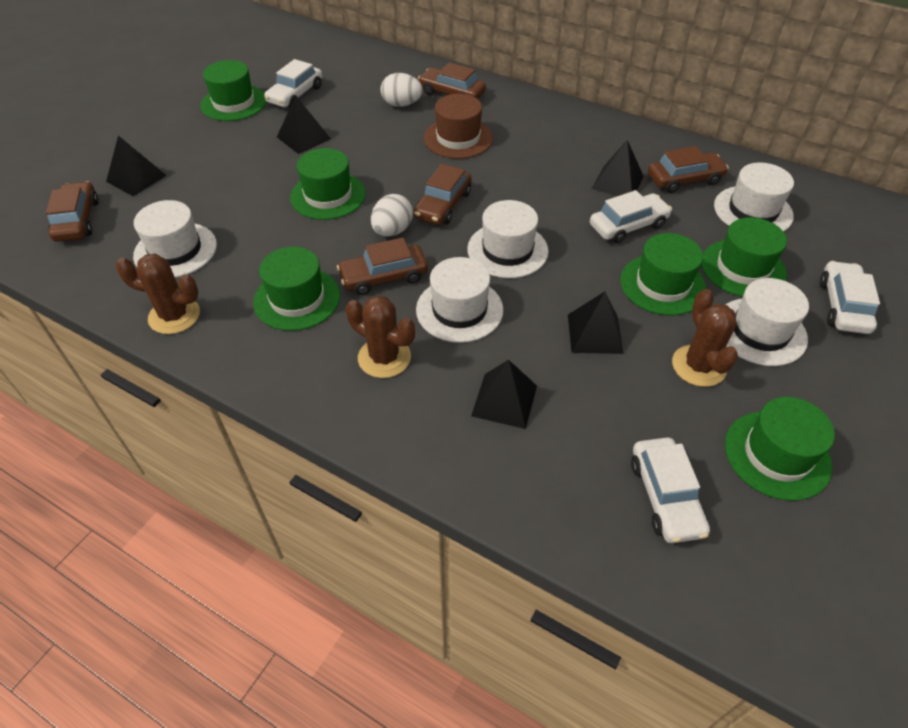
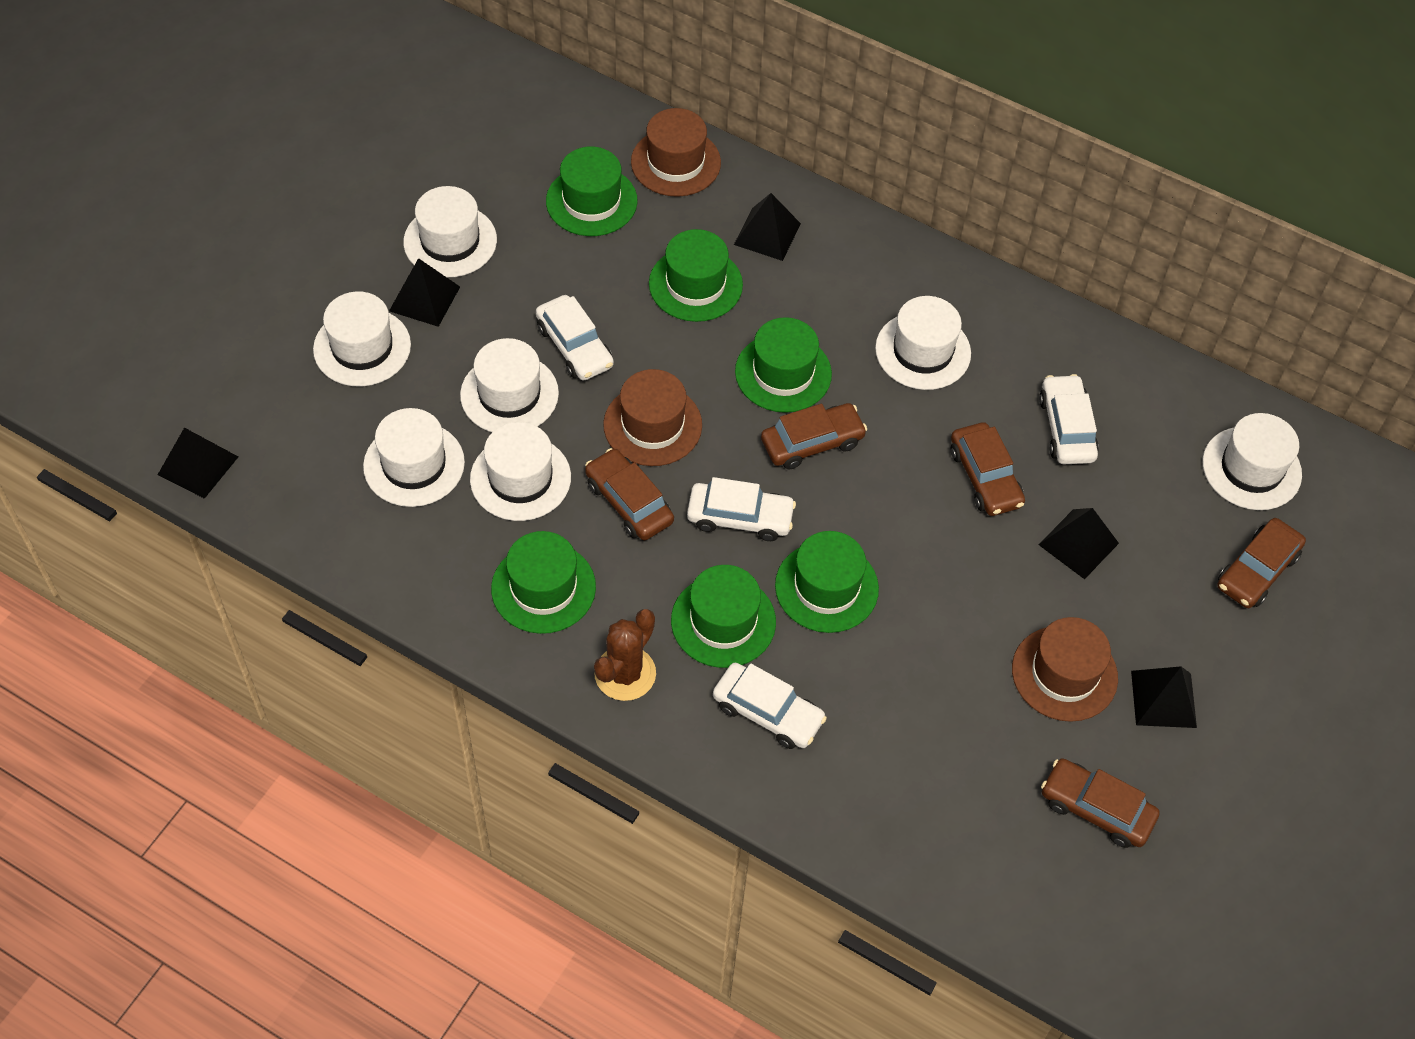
brown cactus: 3 -> 1
brown hat: 1 -> 3
white egg: 2 -> 0
white hat: 5 -> 7

